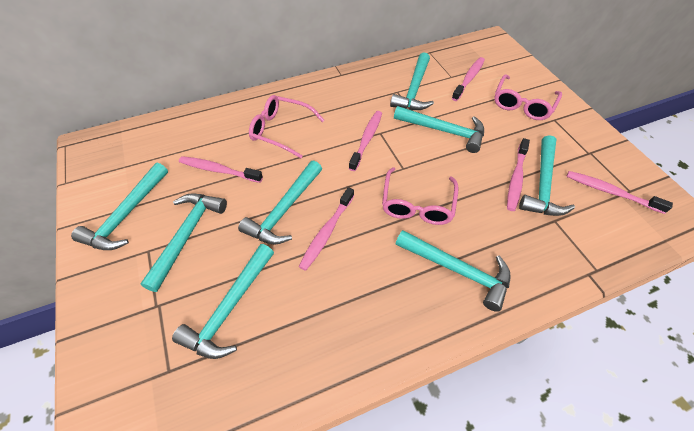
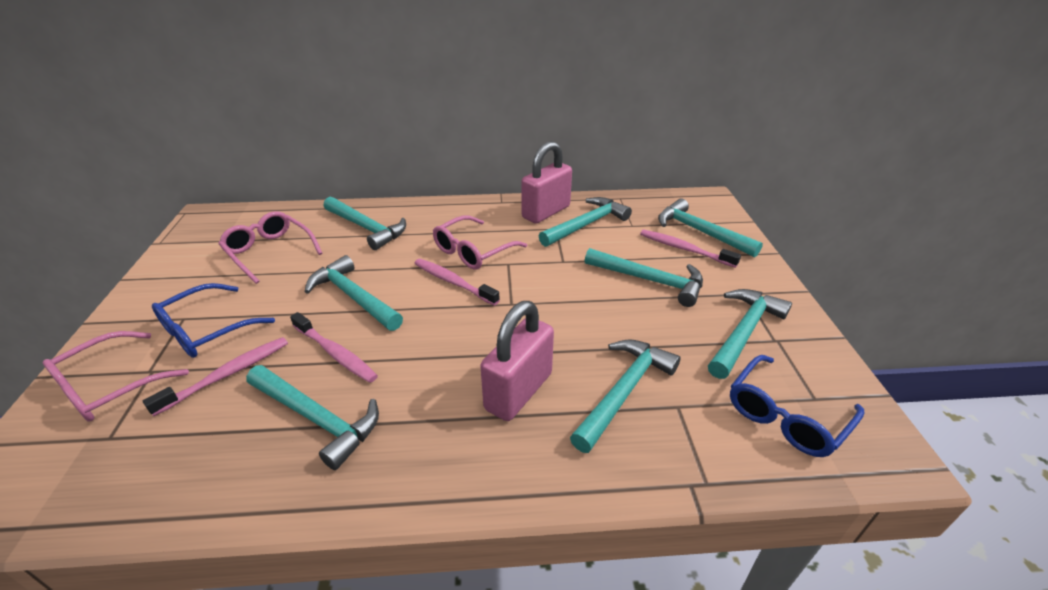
blue glasses: 0 -> 2
pink padlock: 0 -> 2
pink toothbrush: 6 -> 4

